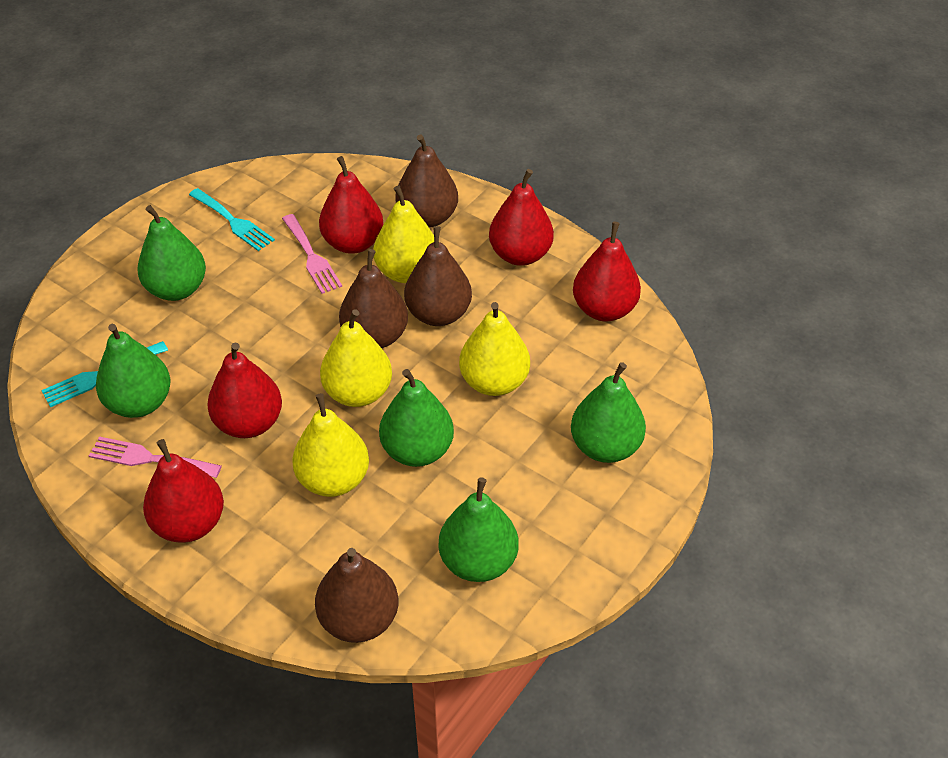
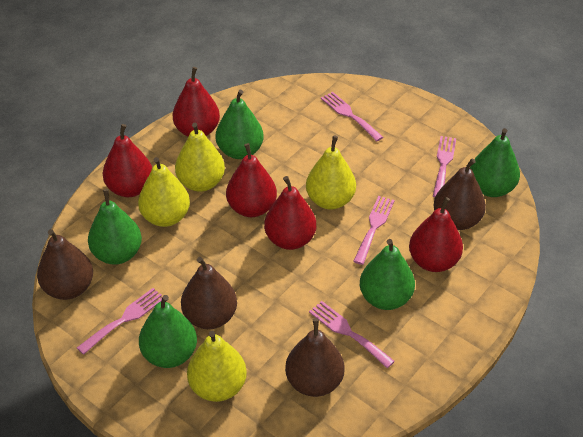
pink fork: 2 -> 5
turquoise fork: 2 -> 0

